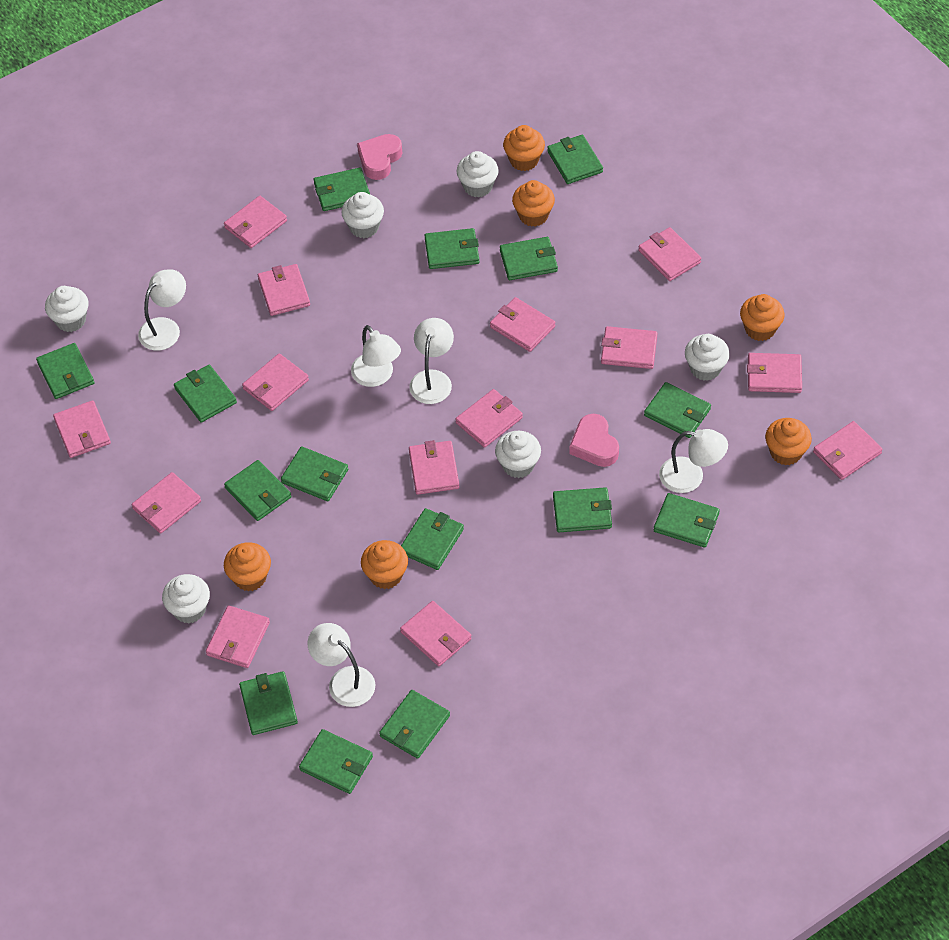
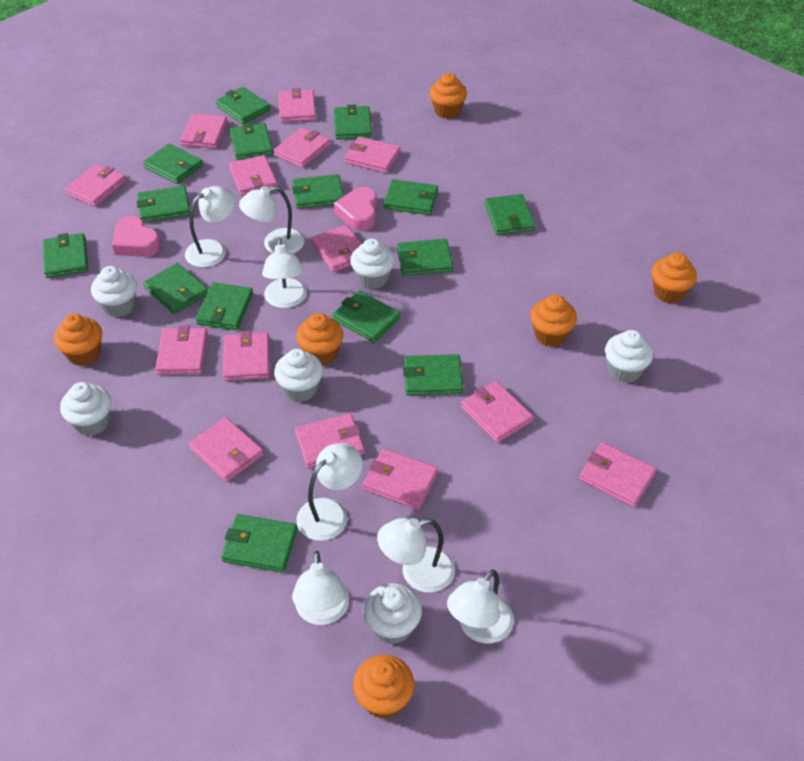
white lamp: 5 -> 7

